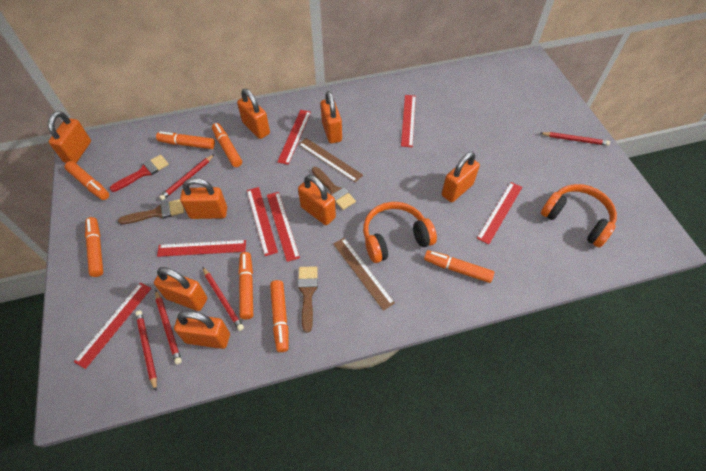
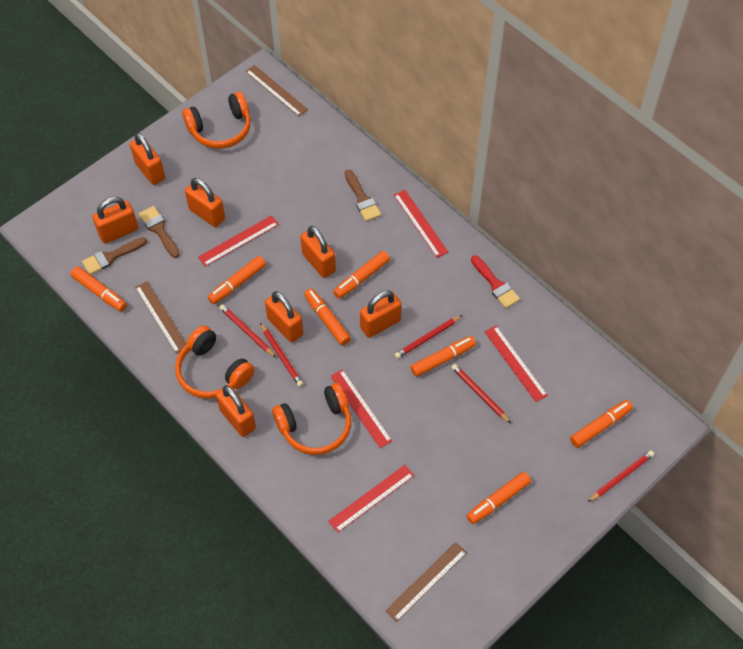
brown ruler: 2 -> 3
orange headphones: 2 -> 3
orange padlock: 8 -> 7
red ruler: 7 -> 5

